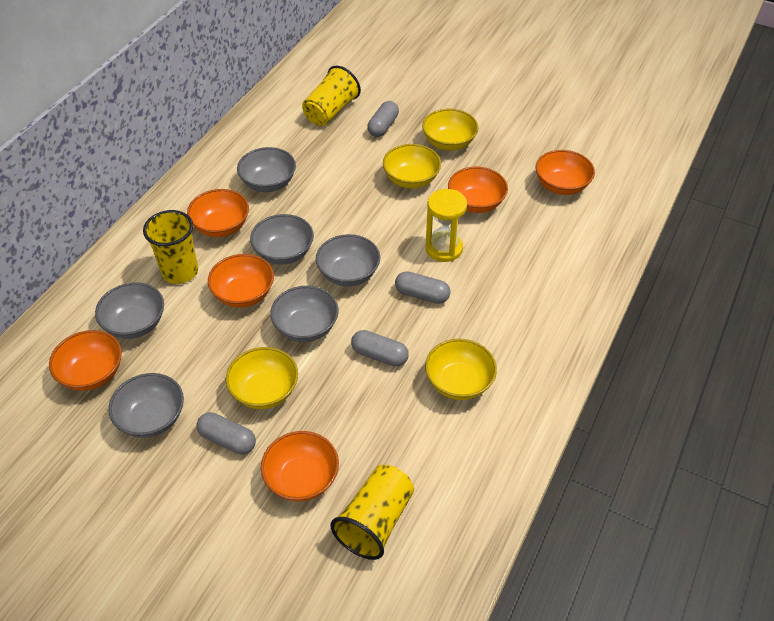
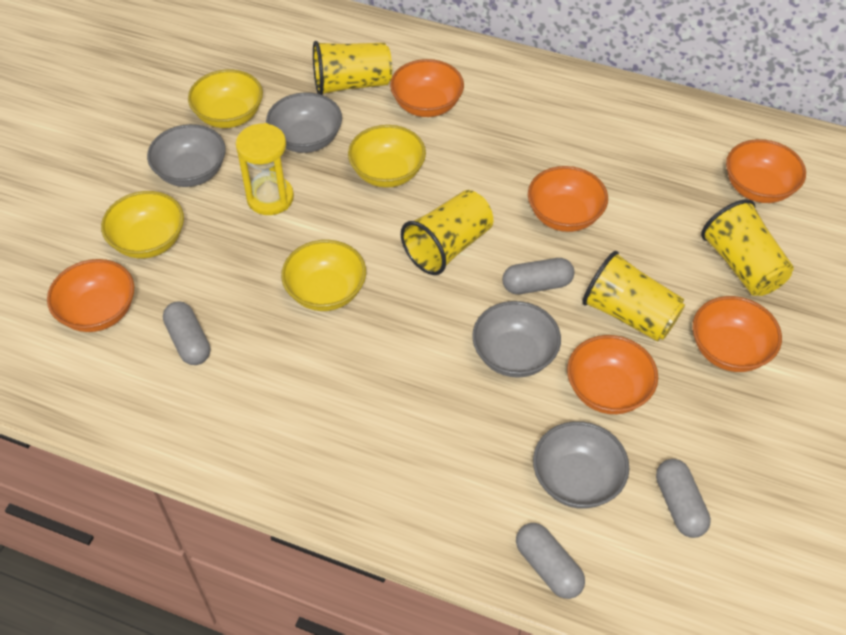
grey bowl: 6 -> 4
yellow cup: 3 -> 4

